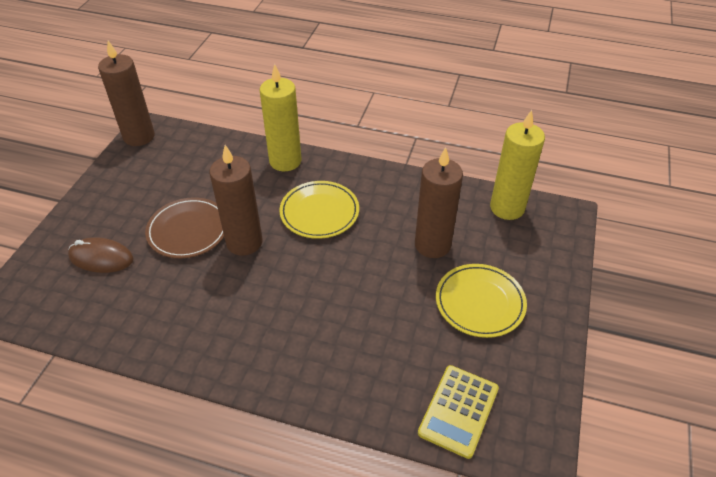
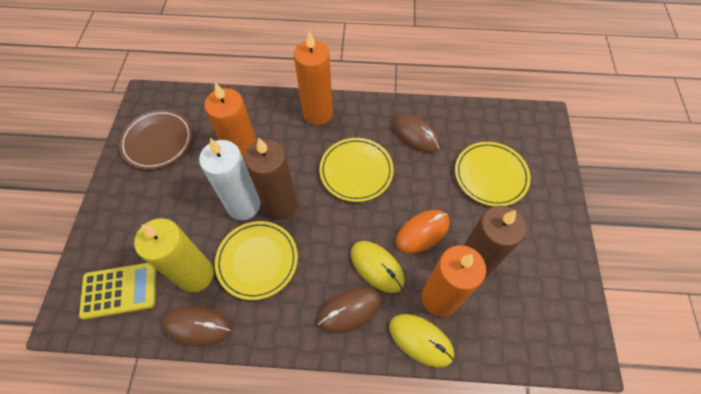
brown candle: 3 -> 2
brown mouse: 1 -> 3
orange candle: 0 -> 3
orange mouse: 0 -> 1
white candle: 0 -> 1
yellow candle: 2 -> 1
yellow mouse: 0 -> 2
yellow plate: 2 -> 3

